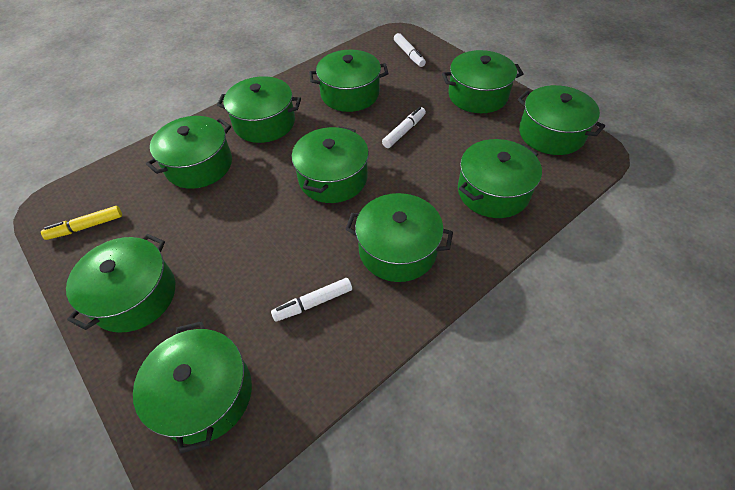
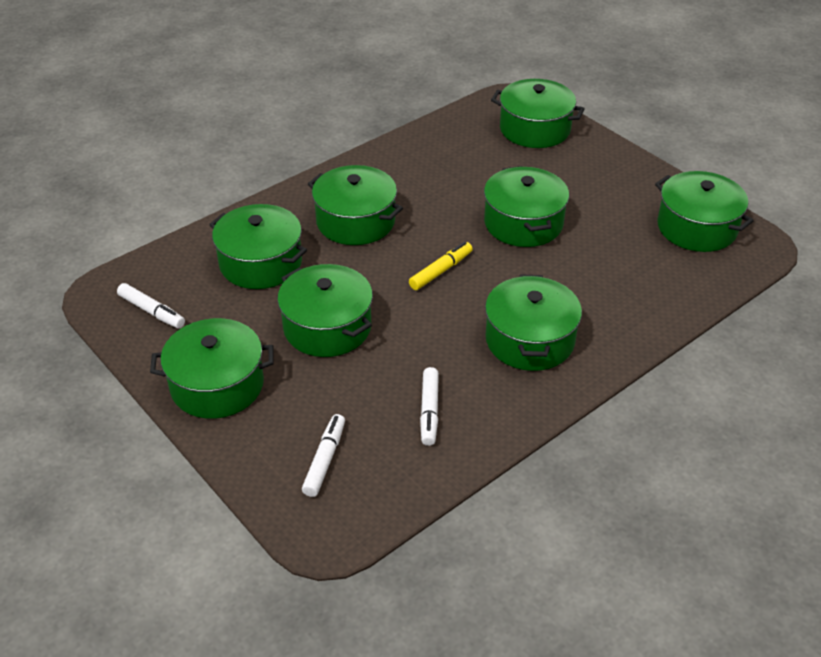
green pot: 10 -> 8

